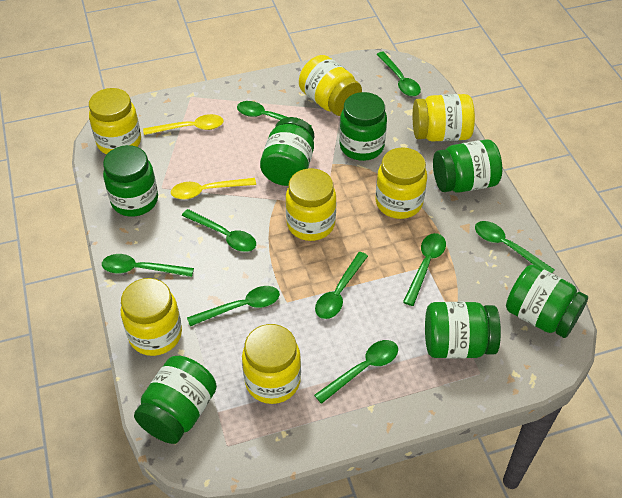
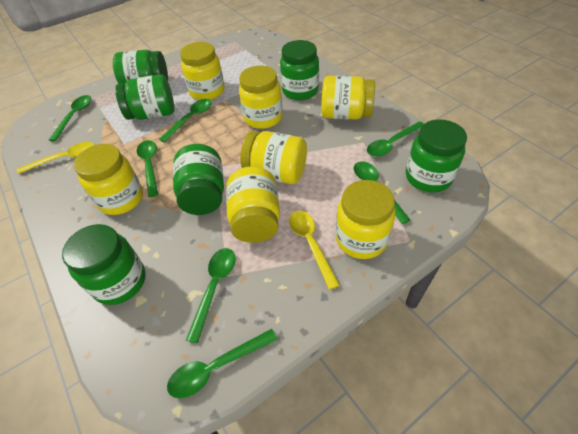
green jar: 7 -> 6
green spoon: 9 -> 7

